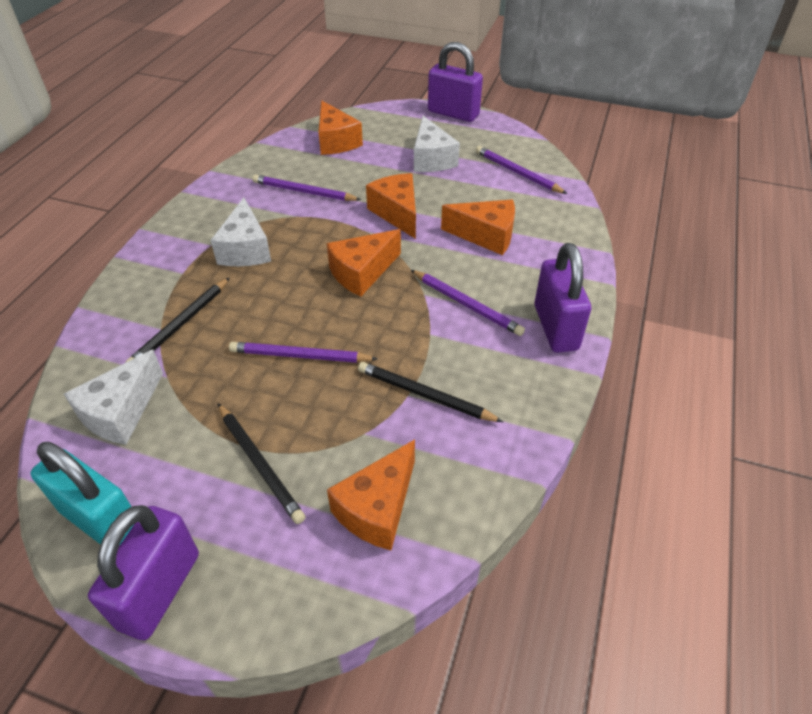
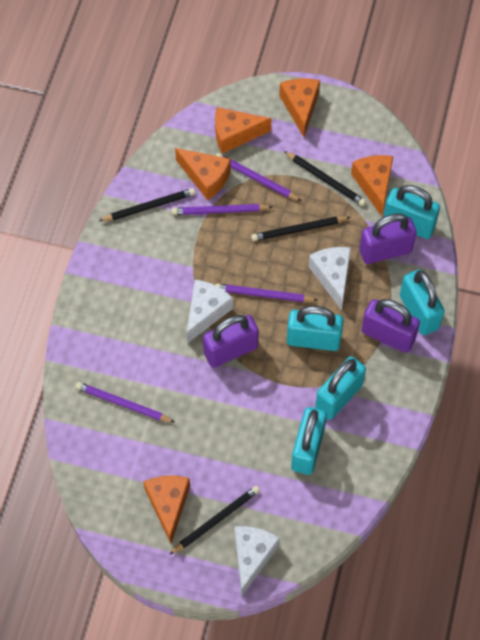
black pencil: 3 -> 4
turquoise padlock: 1 -> 5

